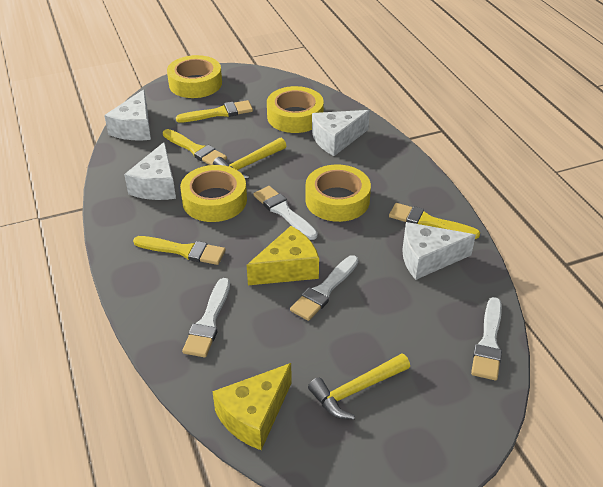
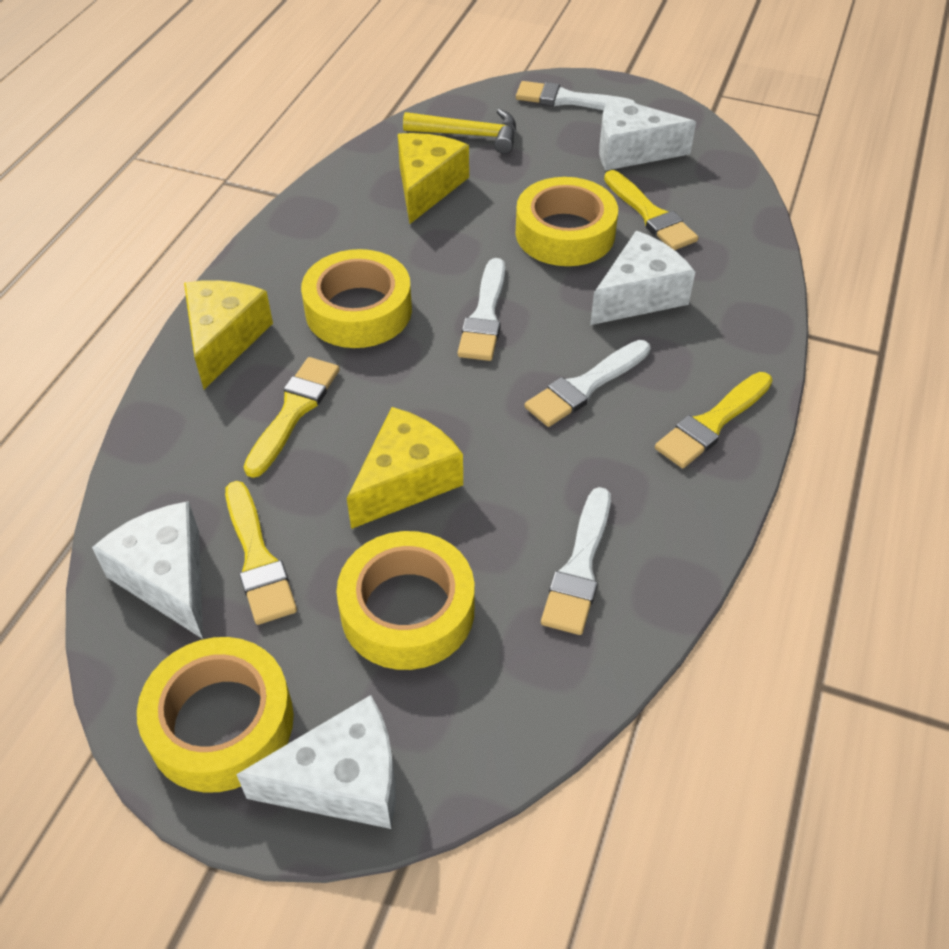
yellow cheese: 2 -> 3
yellow hammer: 2 -> 1

